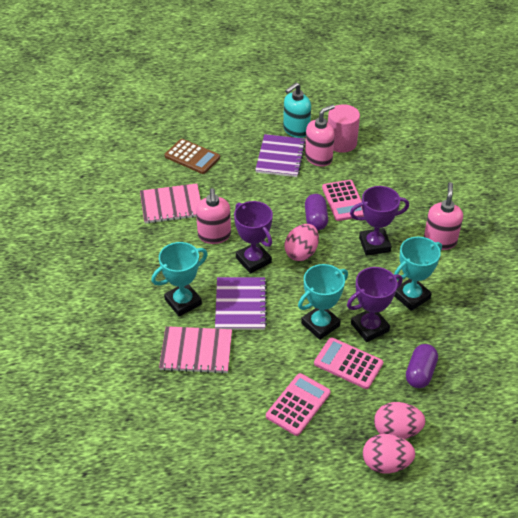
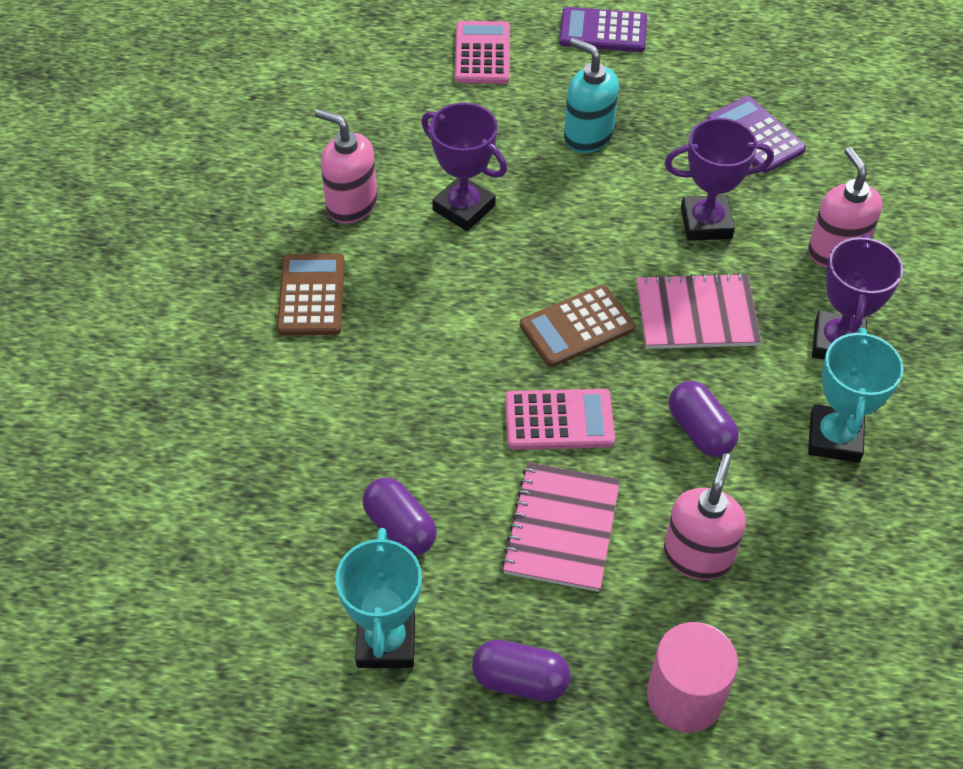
brown calculator: 1 -> 2
pink calculator: 3 -> 2
pink egg: 3 -> 0
purple calculator: 0 -> 2
purple capsule: 2 -> 3
purple notebook: 2 -> 0
turquoise trophy: 3 -> 2

